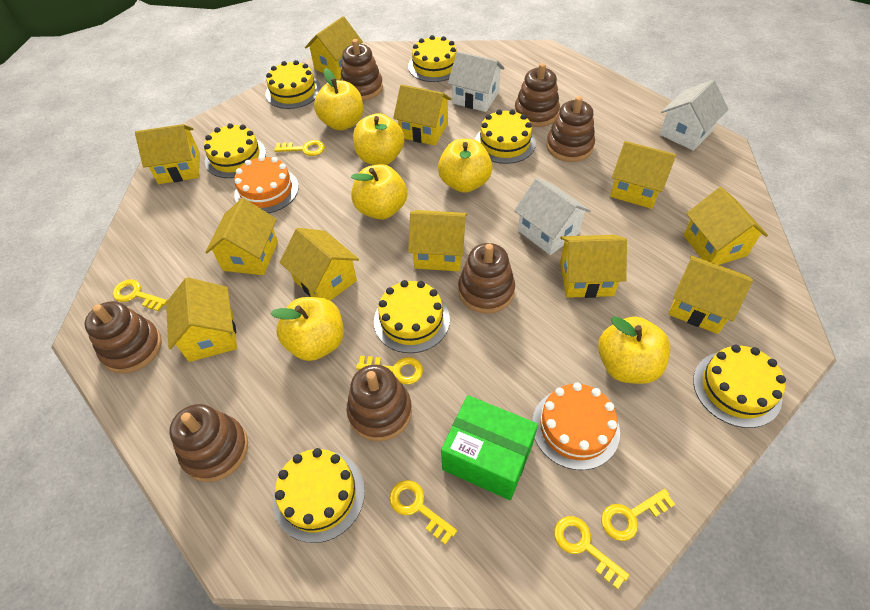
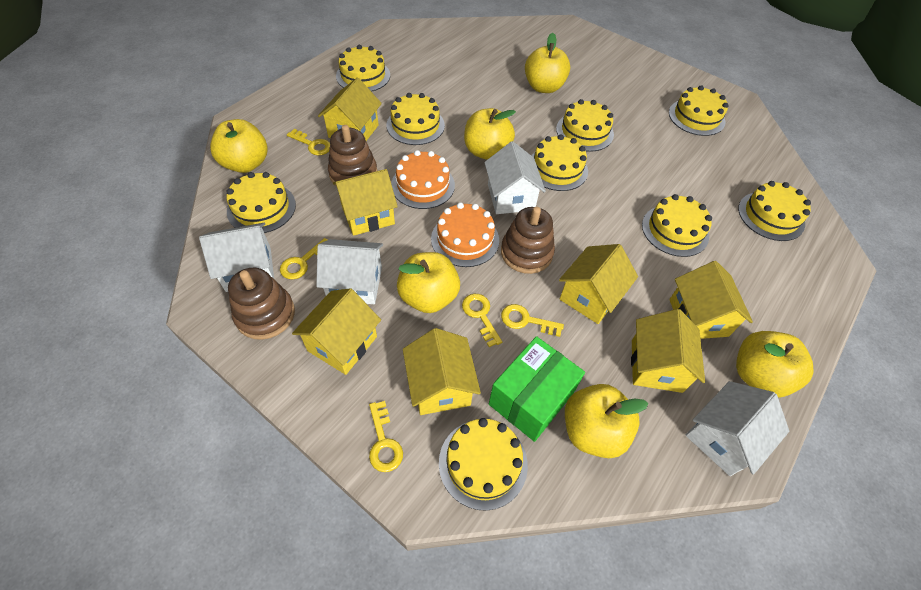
brown stacking toy: 7 -> 3
white house: 3 -> 4
yellow cake: 7 -> 9
yellow house: 11 -> 7
yellow key: 6 -> 5

